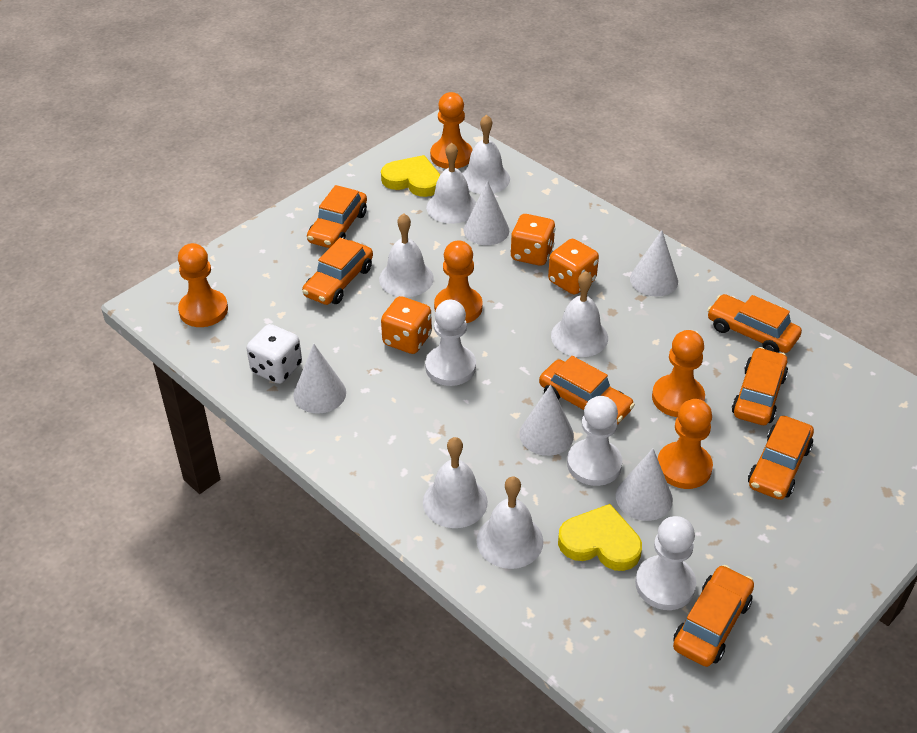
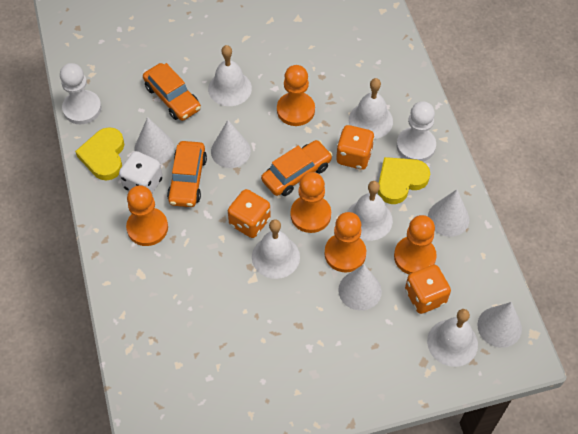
orange car: 7 -> 3
white bell: 6 -> 5
white pawn: 3 -> 2

